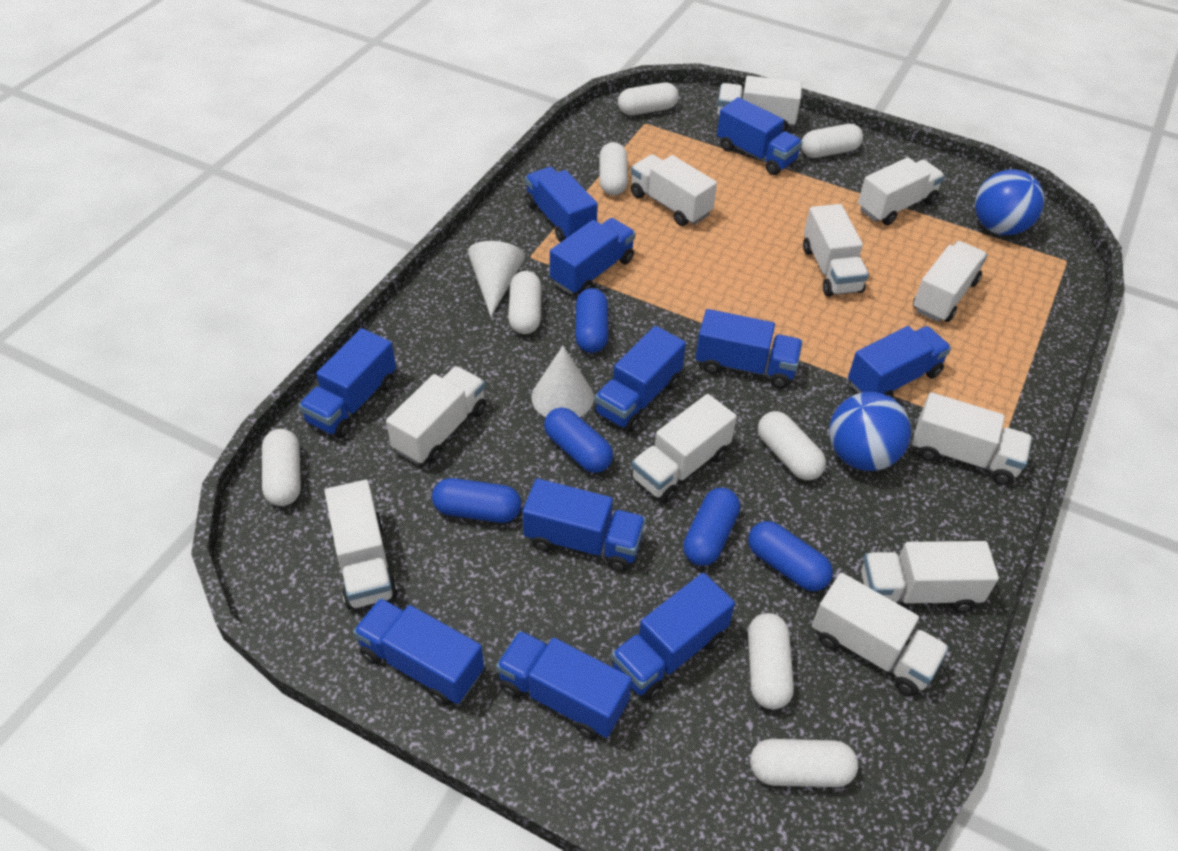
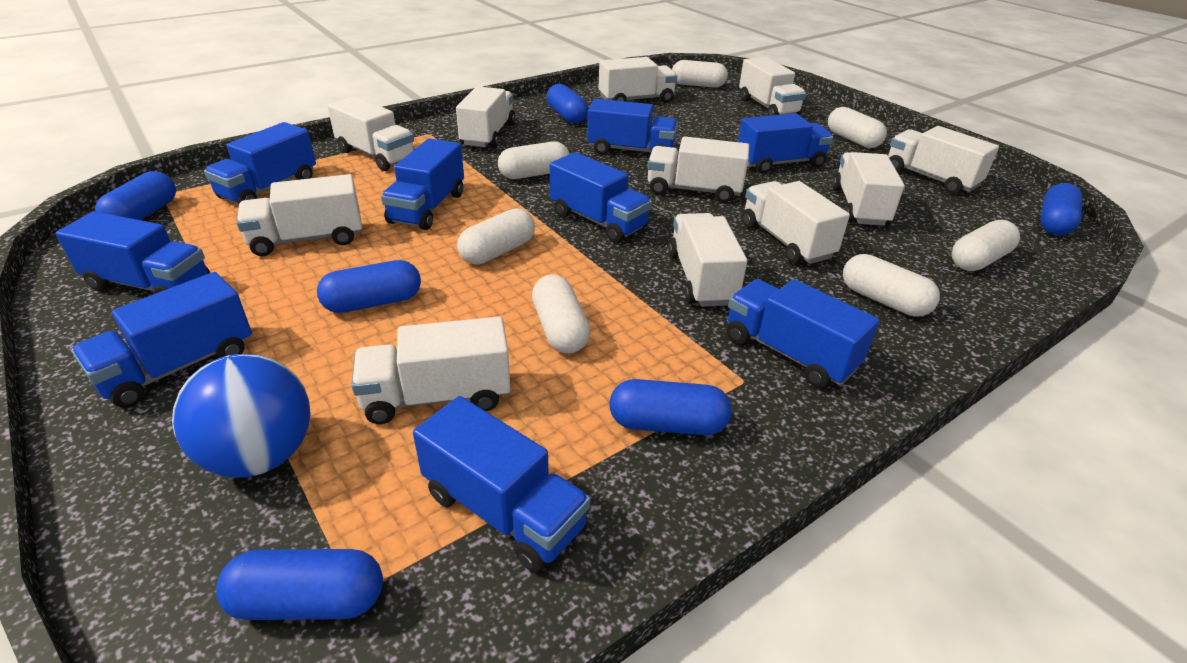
blue ball: 2 -> 1
blue capsule: 5 -> 6
blue truck: 11 -> 9
white capsule: 8 -> 7
white cone: 2 -> 0

